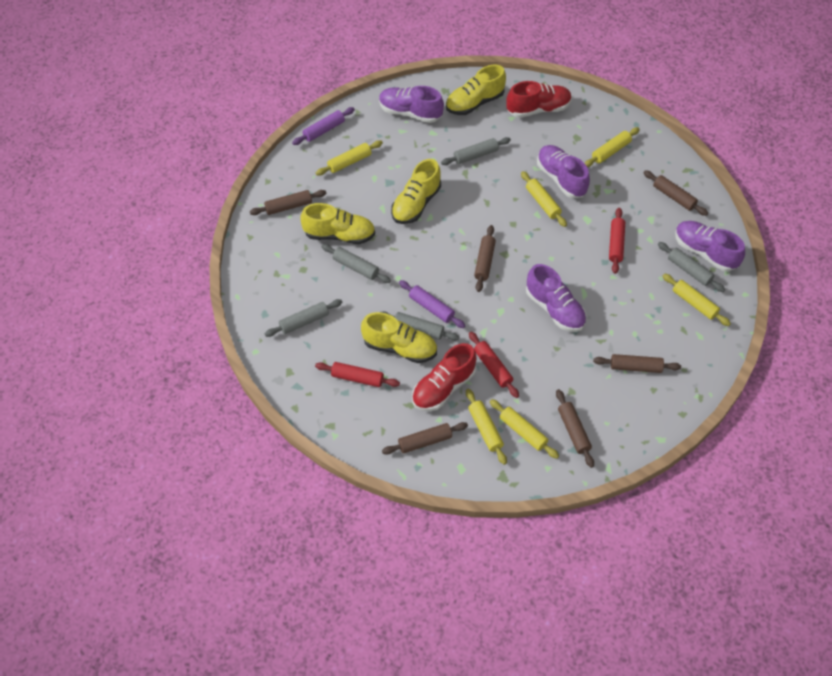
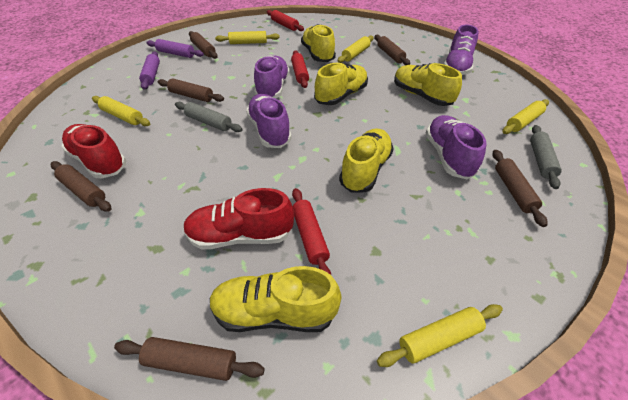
grey rolling pin: 5 -> 2
yellow rolling pin: 6 -> 5
yellow shoe: 4 -> 5

